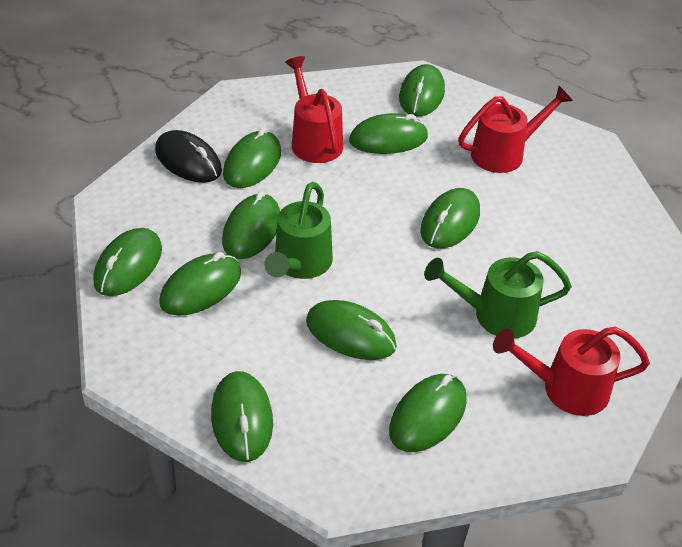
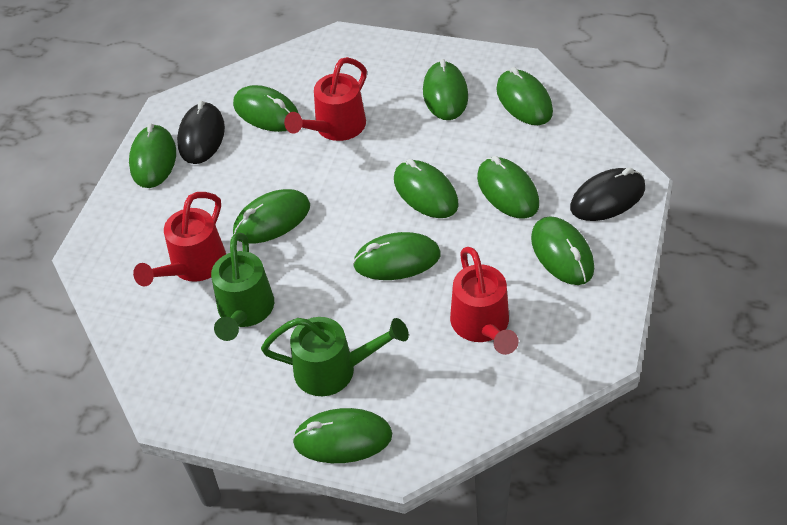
black mouse: 1 -> 2

